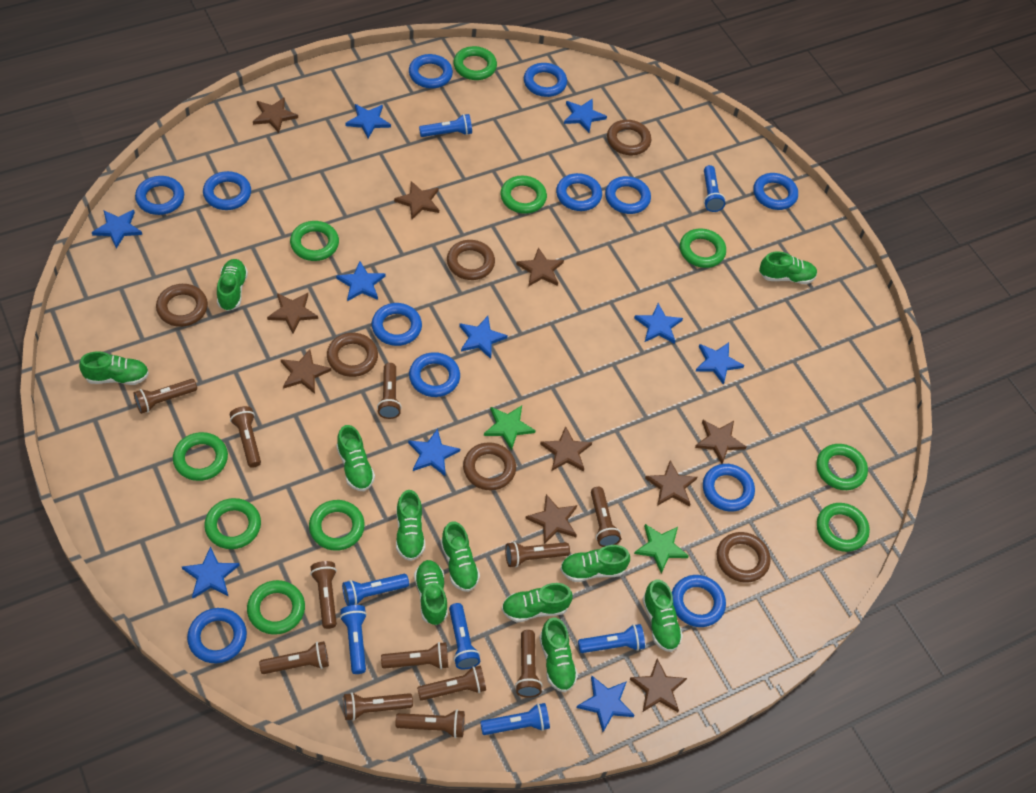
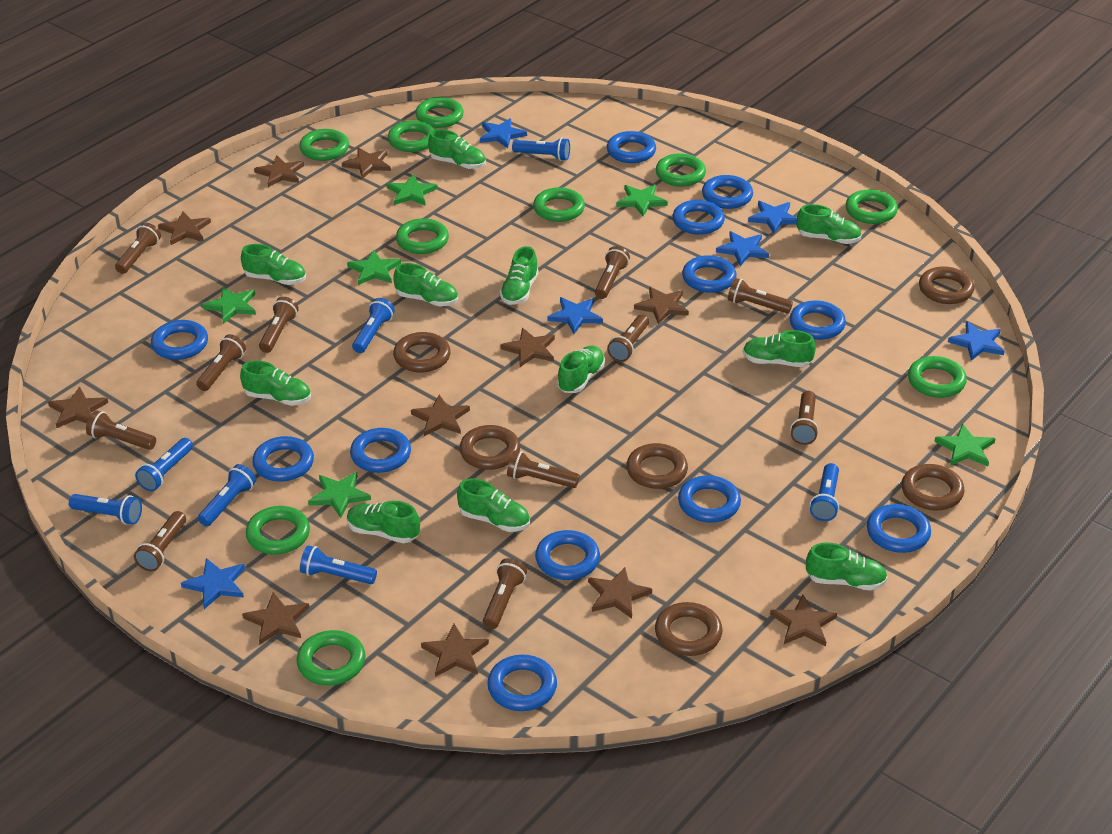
blue star: 10 -> 6
brown flashlight: 12 -> 11
brown star: 10 -> 11
green star: 2 -> 6

